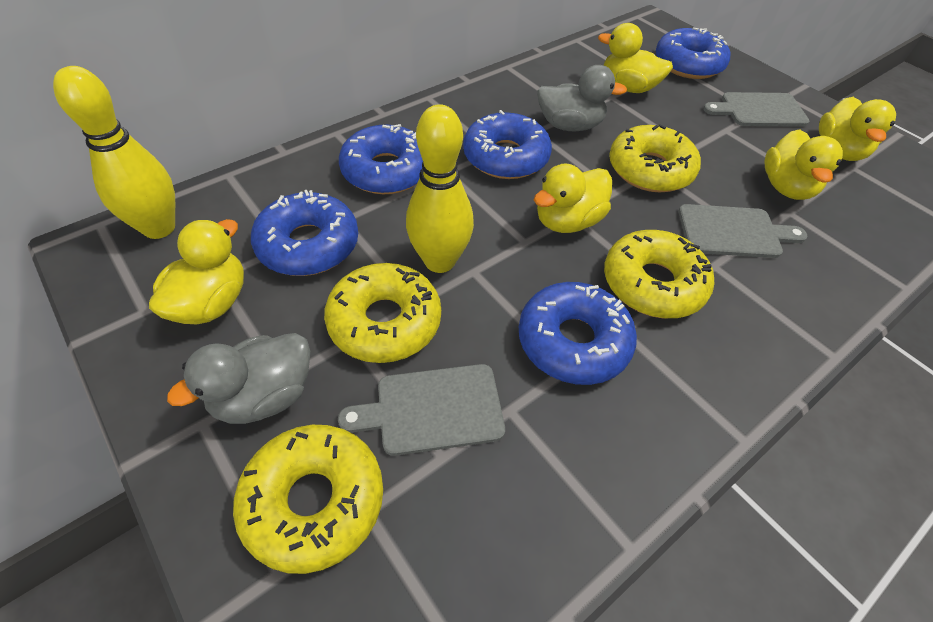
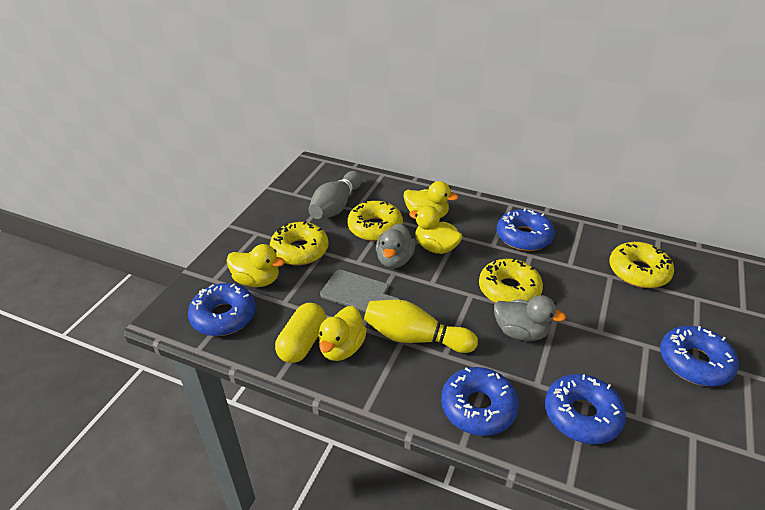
grey bowling pin: 0 -> 1
grey cutting board: 3 -> 1
yellow bowling pin: 2 -> 1
yellow capsule: 0 -> 1
yellow duck: 5 -> 4

